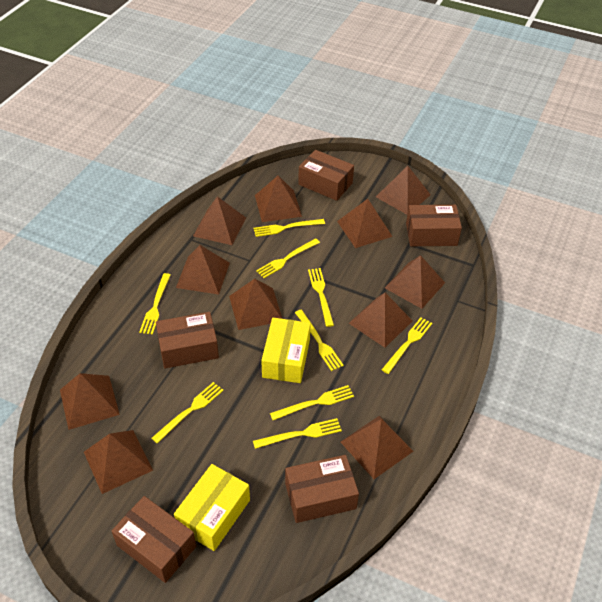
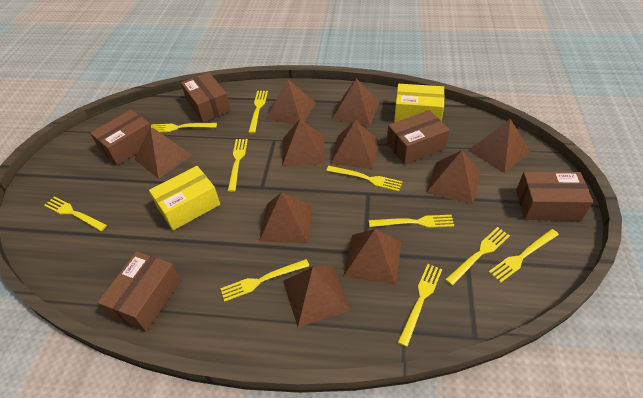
brown pyramid: 11 -> 10
yellow fork: 9 -> 10

